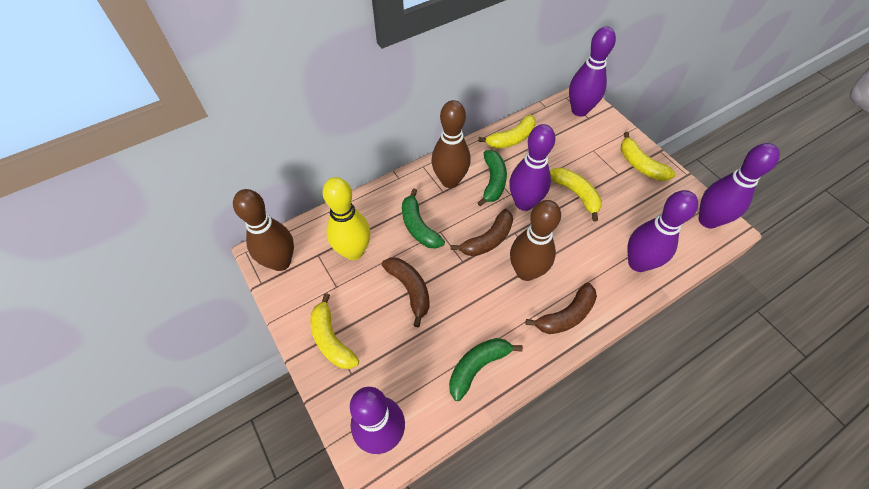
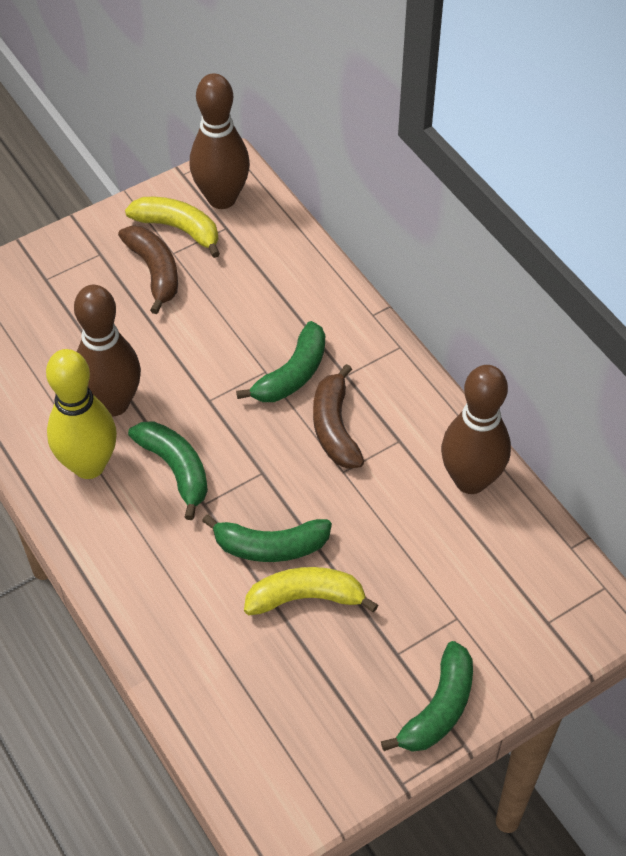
brown banana: 3 -> 2
green banana: 3 -> 4
purple bowling pin: 5 -> 0
yellow banana: 4 -> 2

